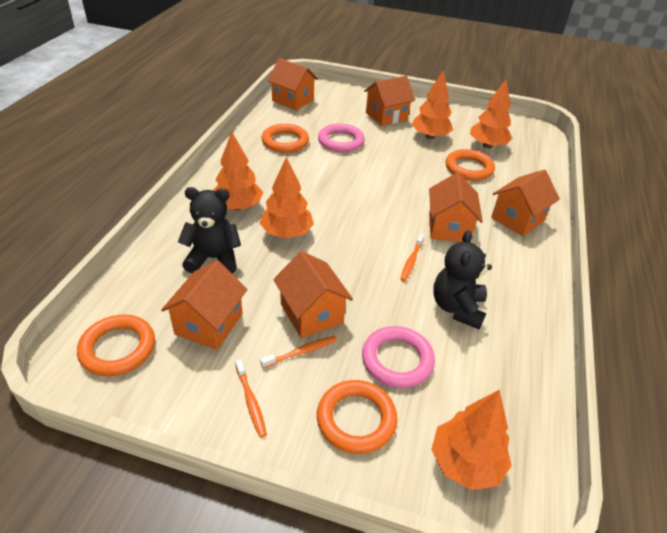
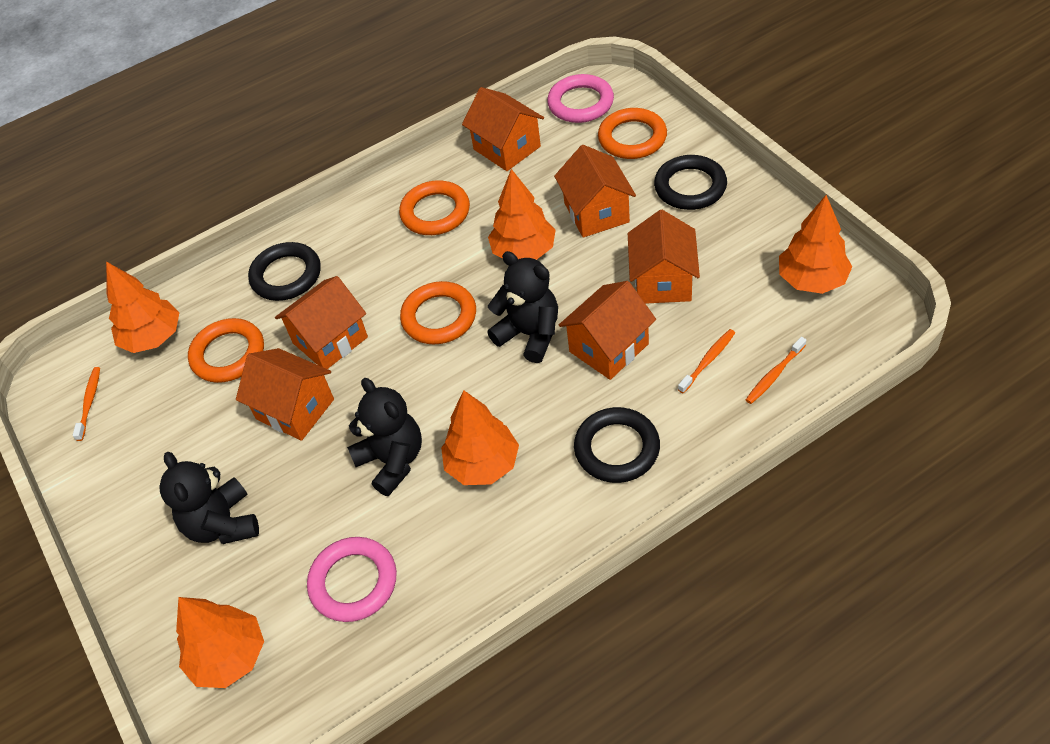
black ring: 0 -> 3
black teddy bear: 2 -> 3

